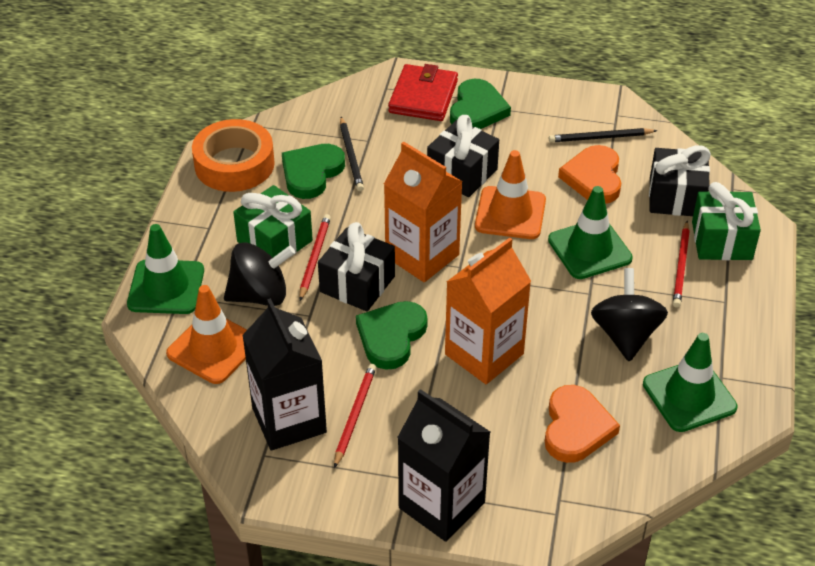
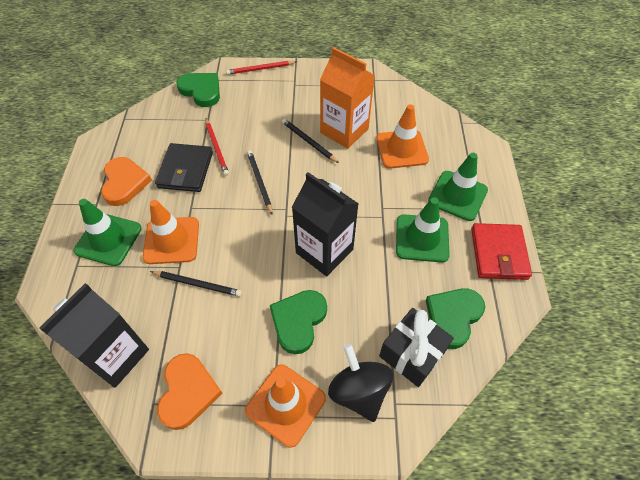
black gift: 3 -> 1
black pencil: 2 -> 3
black spinning top: 2 -> 1
black wallet: 0 -> 1
green gift: 2 -> 0
orange carton: 2 -> 1
orange tape: 1 -> 0
orange traffic cone: 2 -> 3
red pencil: 3 -> 2

